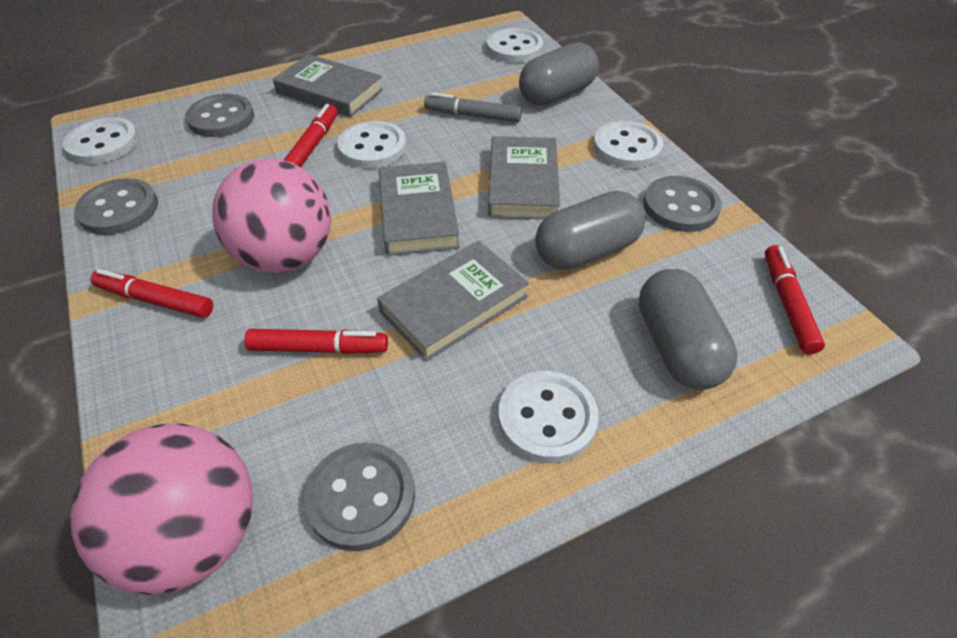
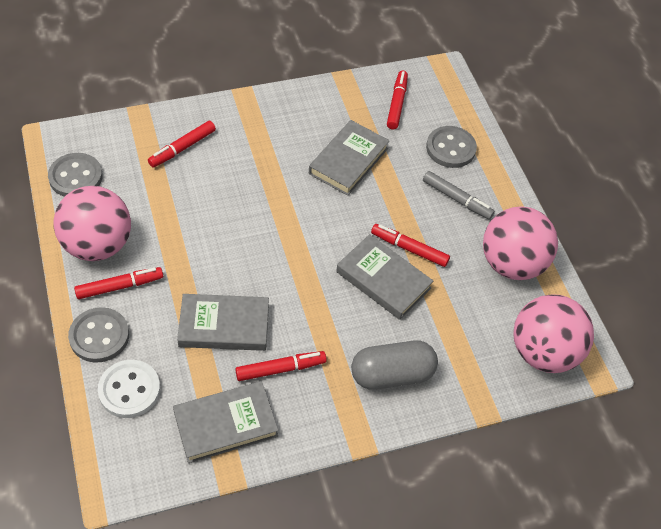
grey button: 4 -> 3
grey capsule: 3 -> 1
pink ball: 2 -> 3
red marker: 4 -> 5
white button: 5 -> 1

